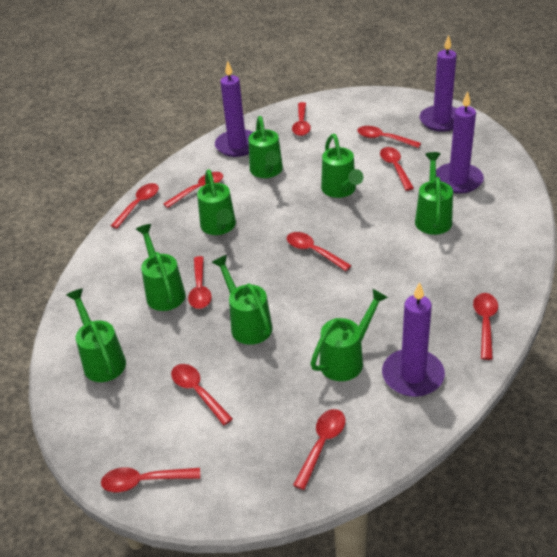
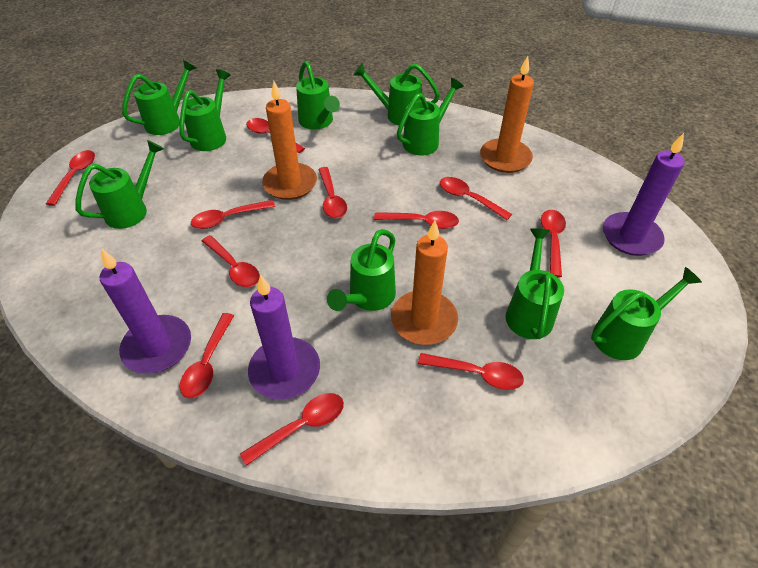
green watering can: 8 -> 9
orange candle: 0 -> 3
purple candle: 4 -> 3

